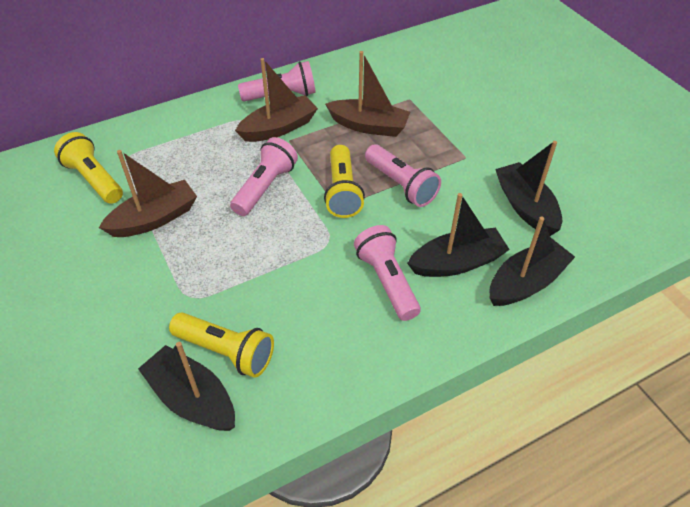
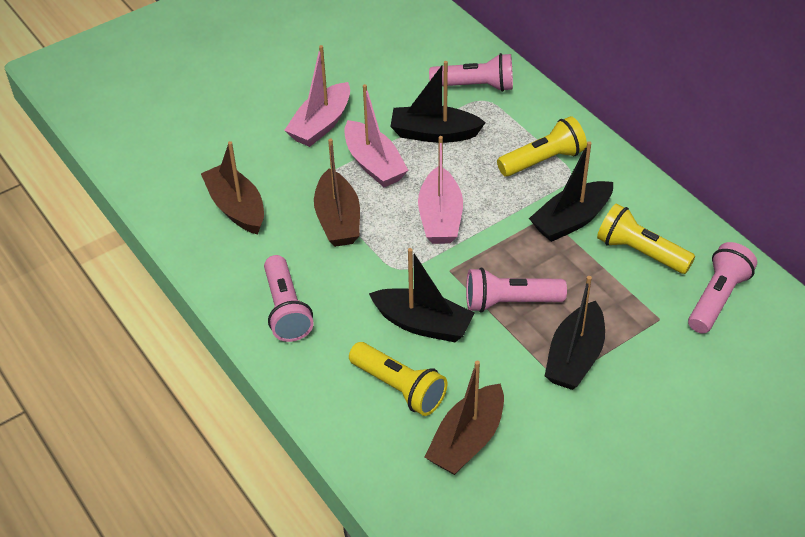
pink boat: 0 -> 3

